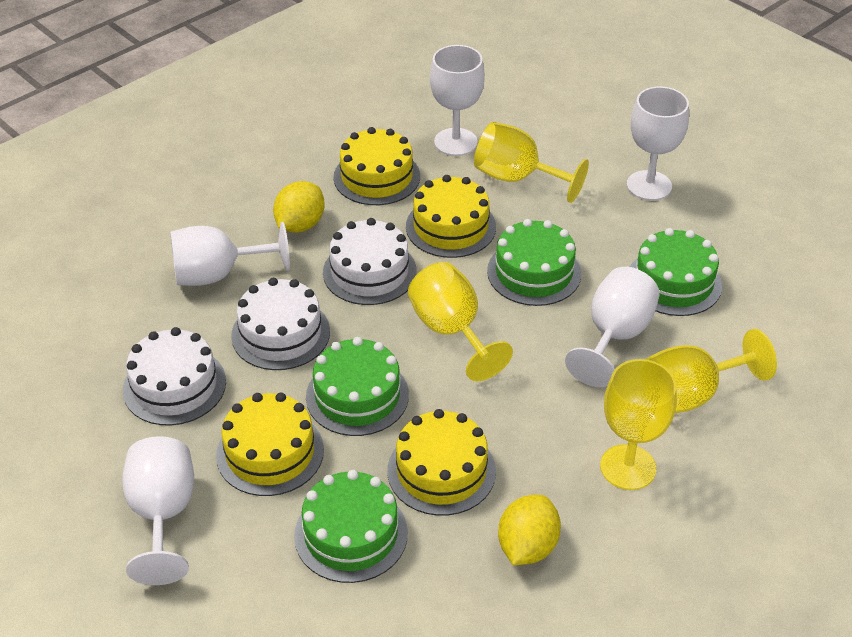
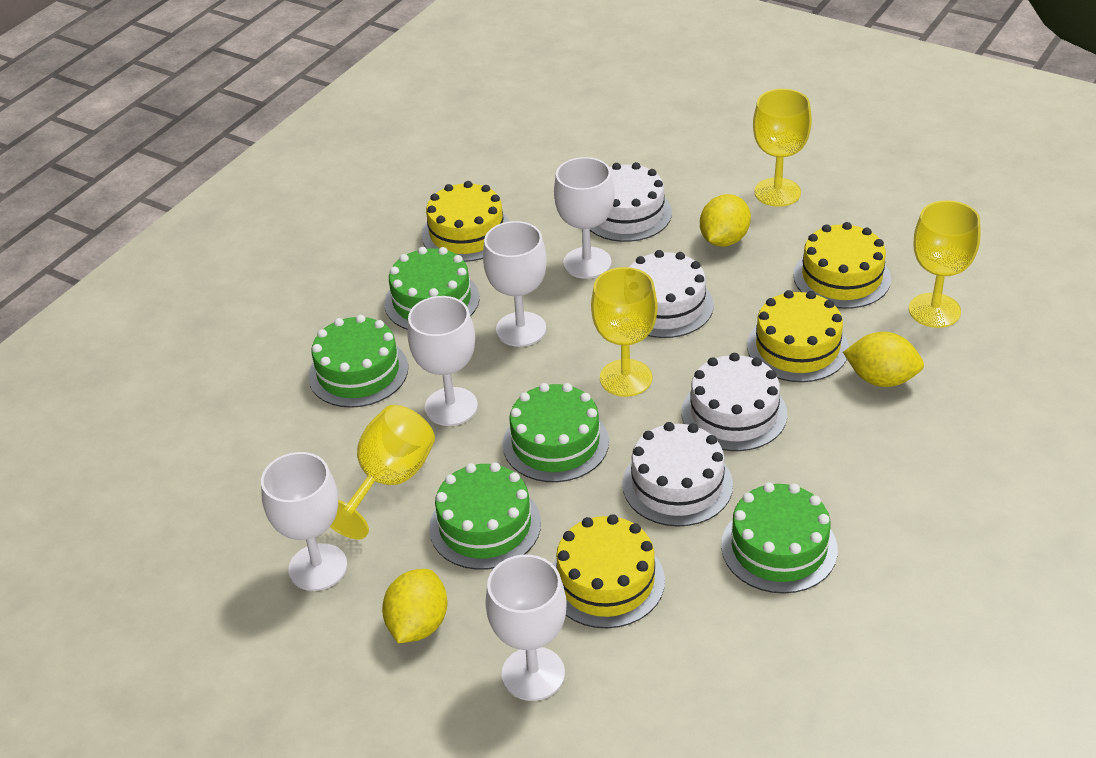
green cake: 4 -> 5
white cake: 3 -> 4
yellow lemon: 2 -> 3

